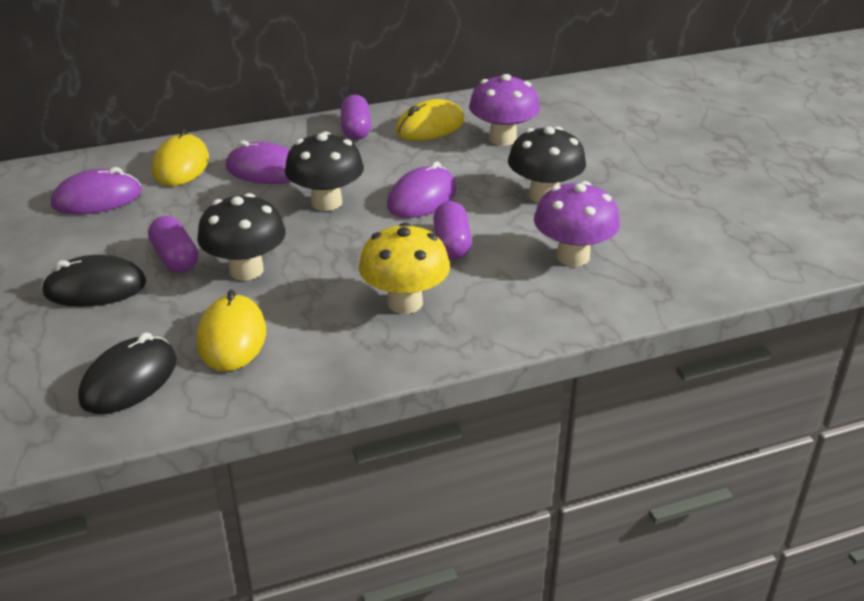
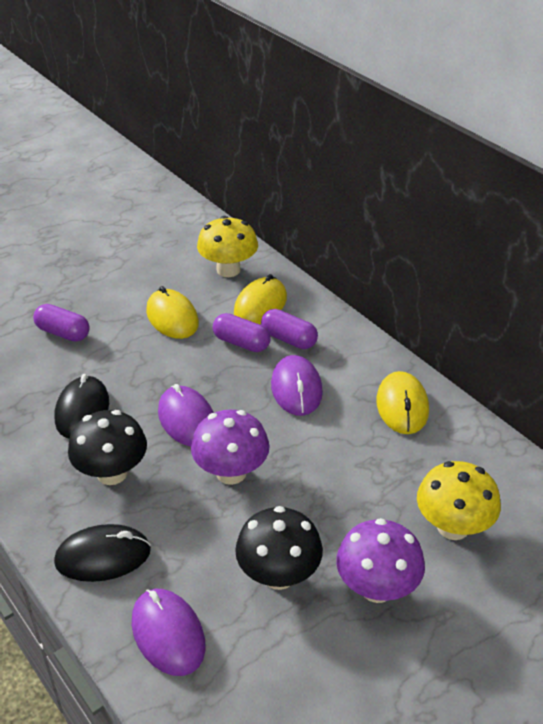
black mushroom: 3 -> 2
yellow mushroom: 1 -> 2

